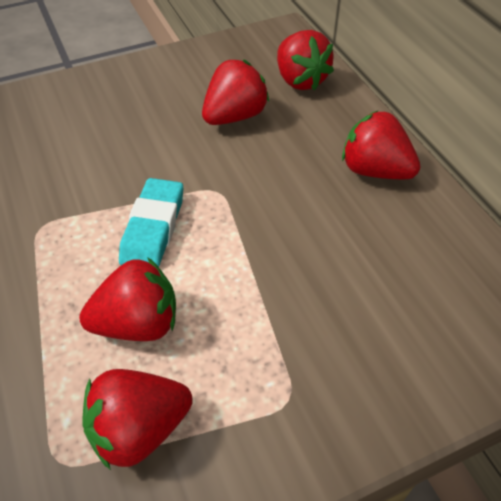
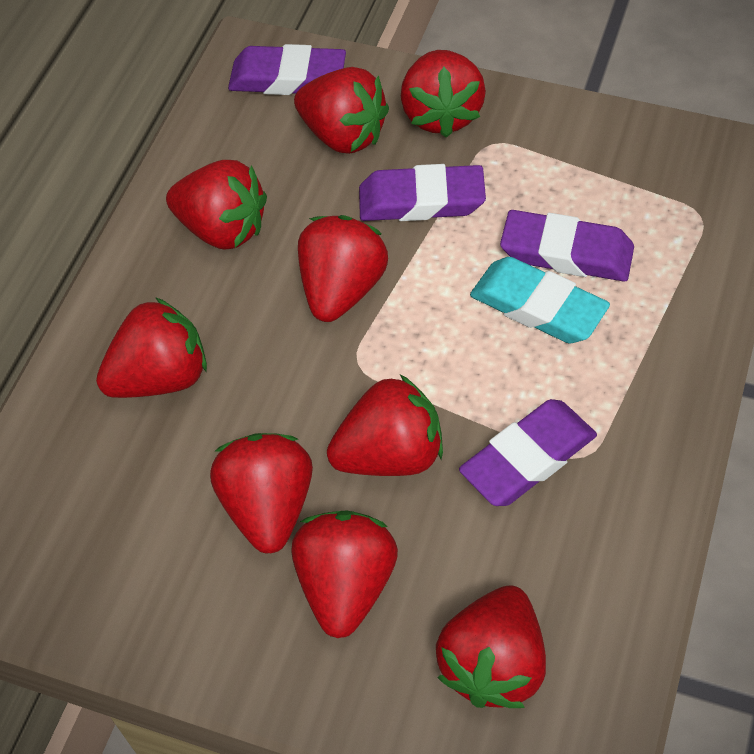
purple eraser: 0 -> 4
red strawberry: 5 -> 9

